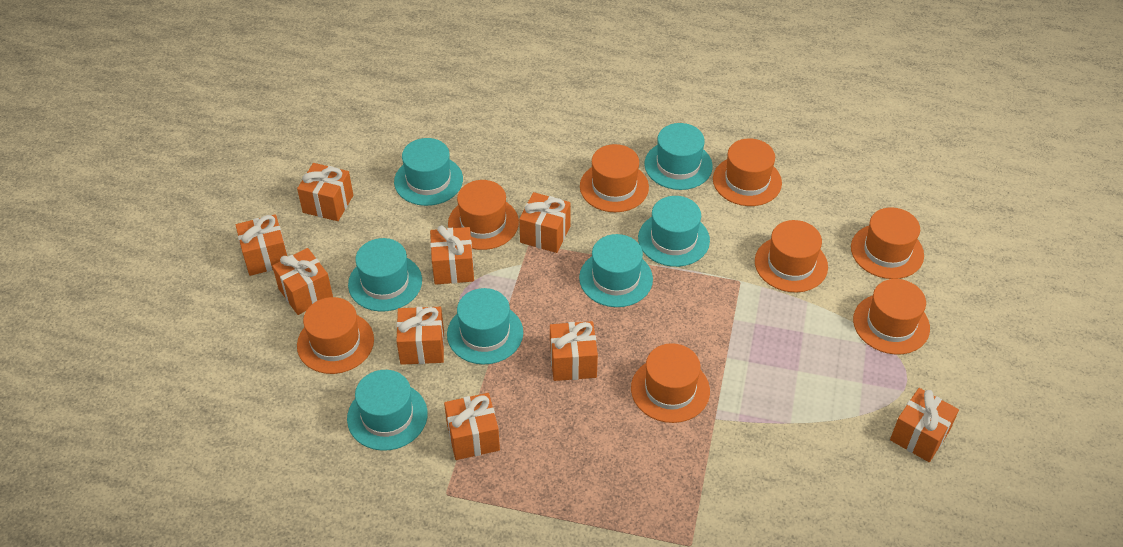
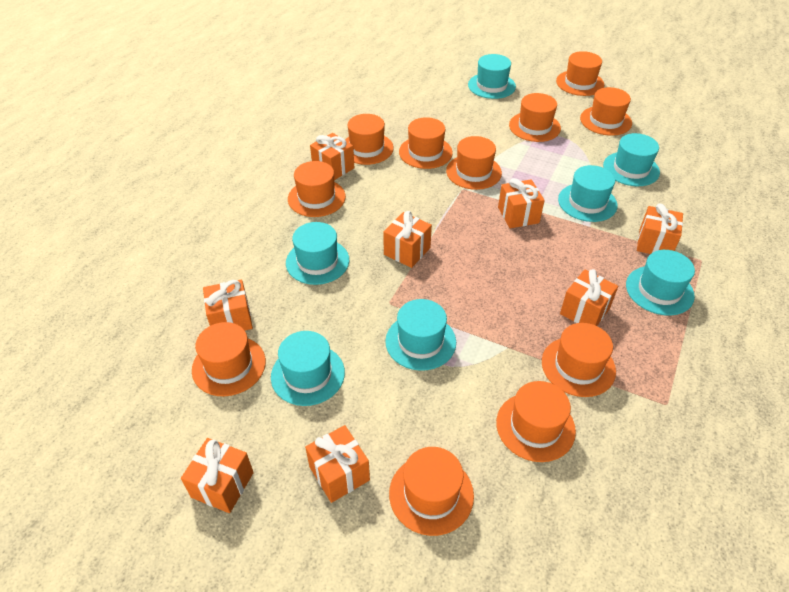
orange gift: 9 -> 8
orange hat: 8 -> 11

